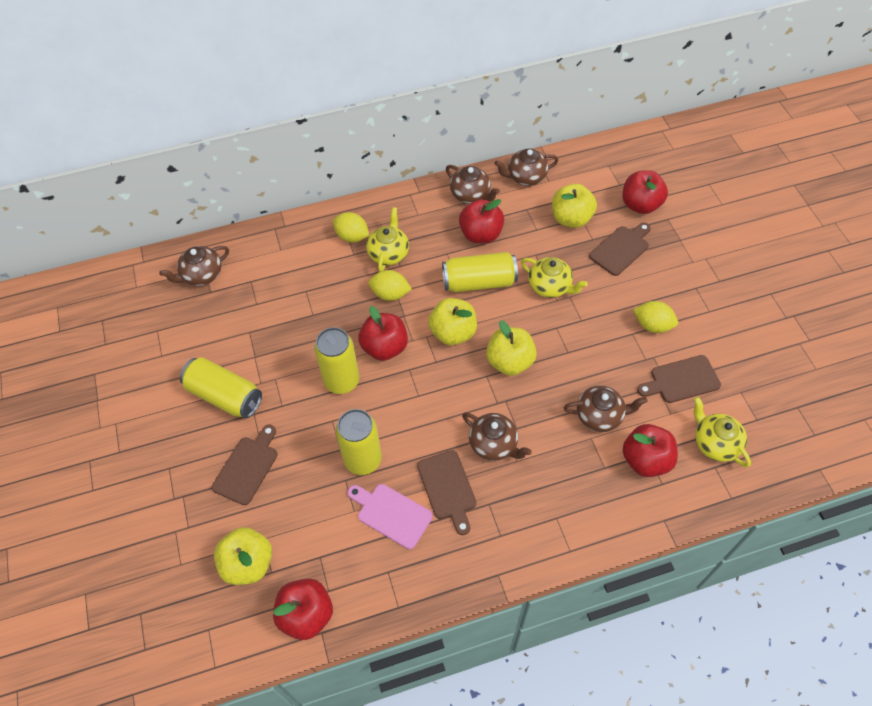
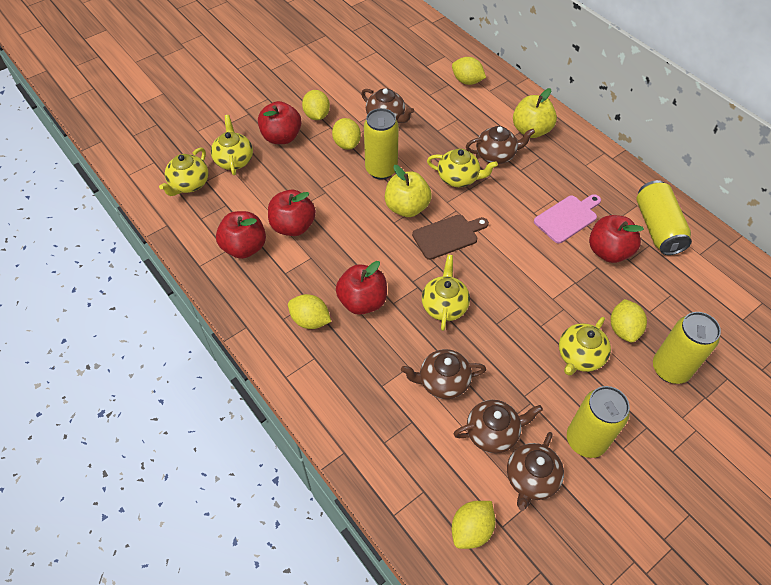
brown cutting board: 4 -> 1
yellow apple: 4 -> 2
yellow lemon: 3 -> 6
yellow teapot: 3 -> 5

